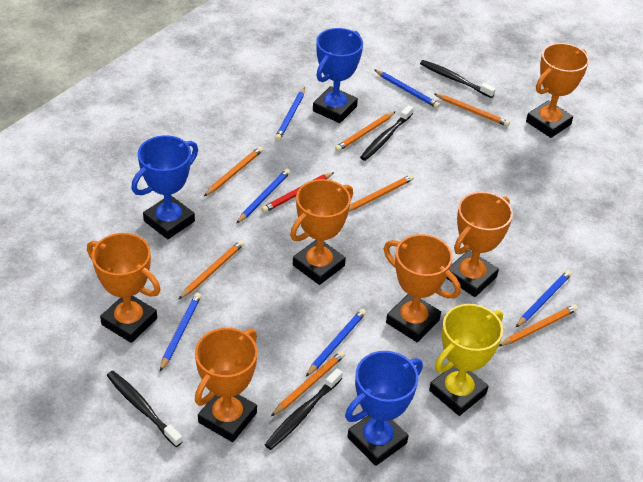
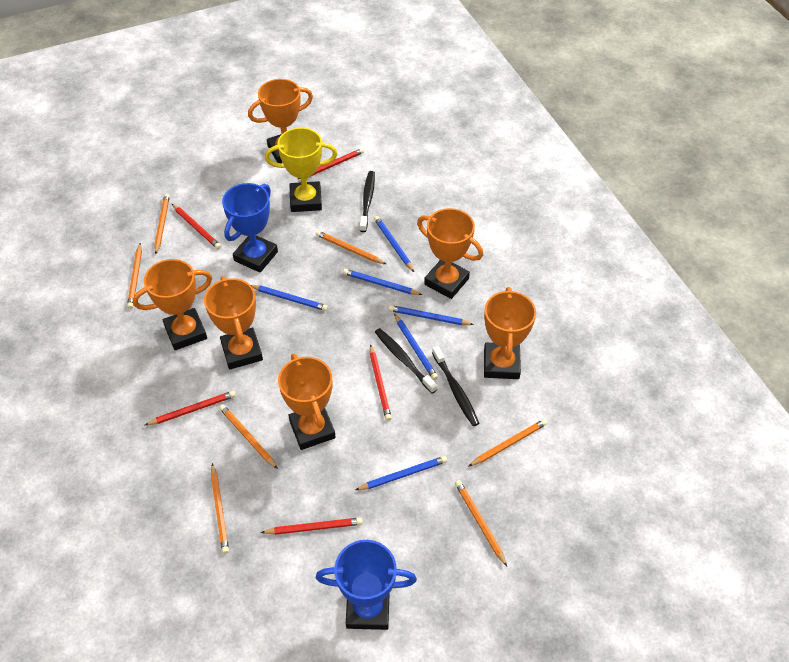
black toothbrush: 4 -> 3
blue trophy: 3 -> 2
red pencil: 1 -> 5

